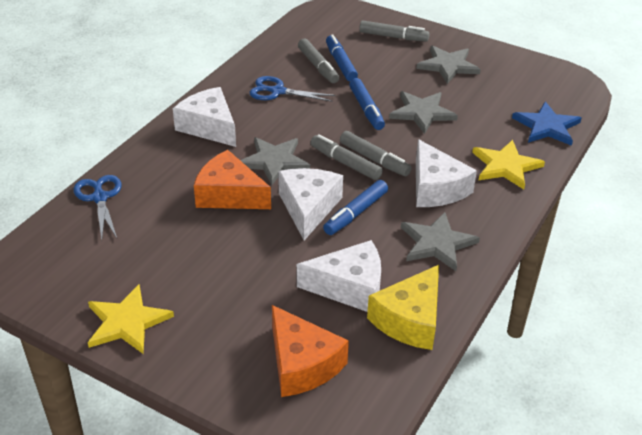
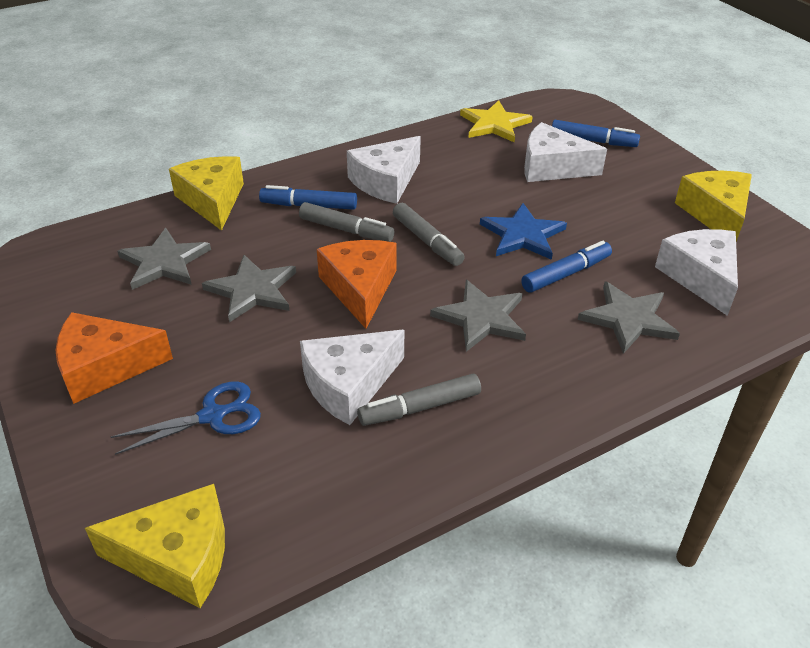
blue scissors: 2 -> 1
grey marker: 4 -> 3
yellow cheese: 1 -> 3
yellow star: 2 -> 1

